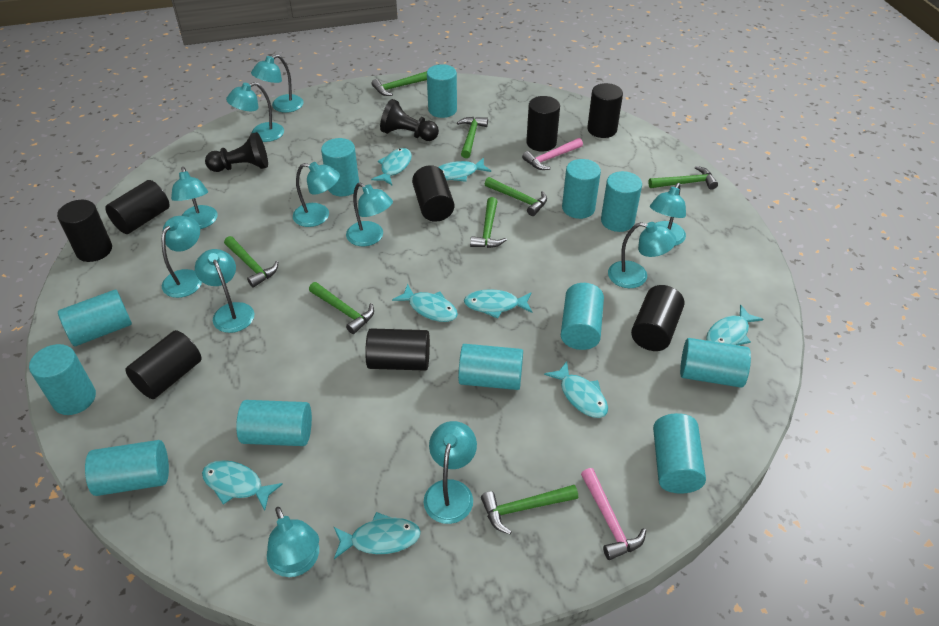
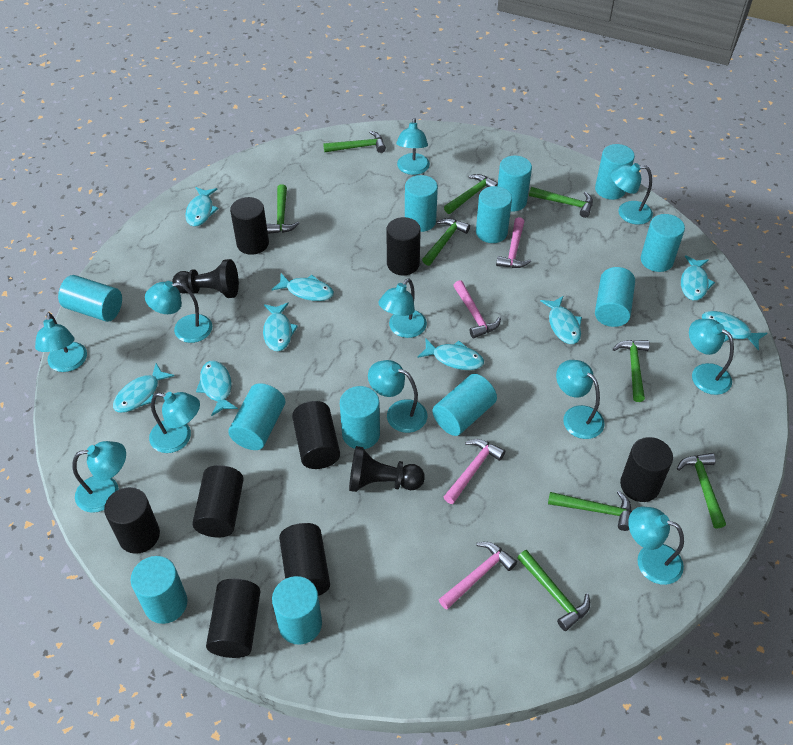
green hammer: 8 -> 9
pink hammer: 2 -> 4
turquoise fish: 8 -> 9

